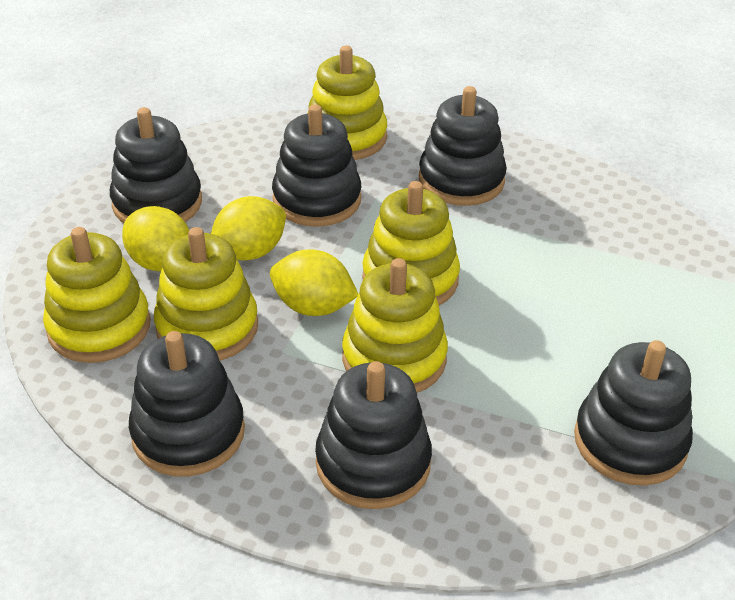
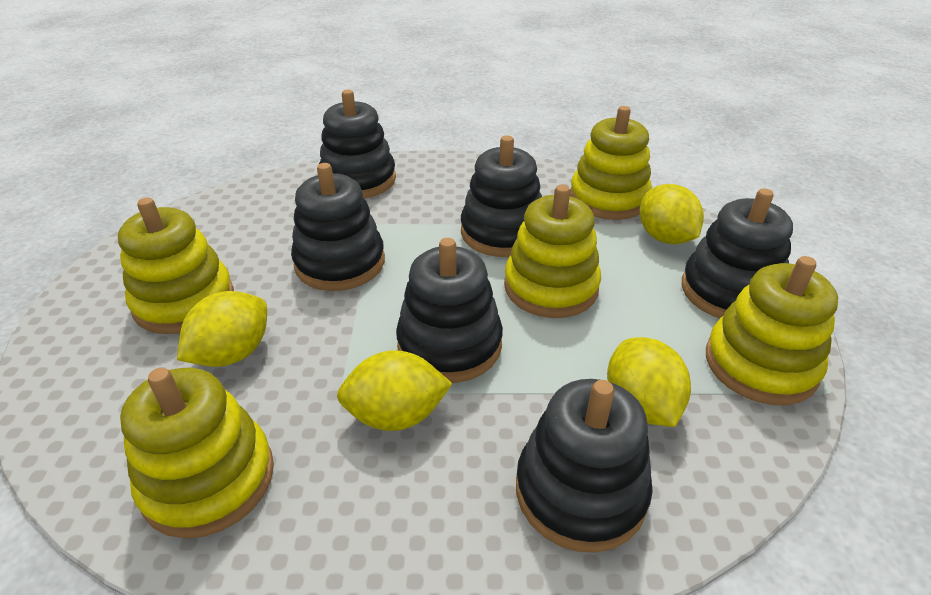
yellow lemon: 3 -> 4

